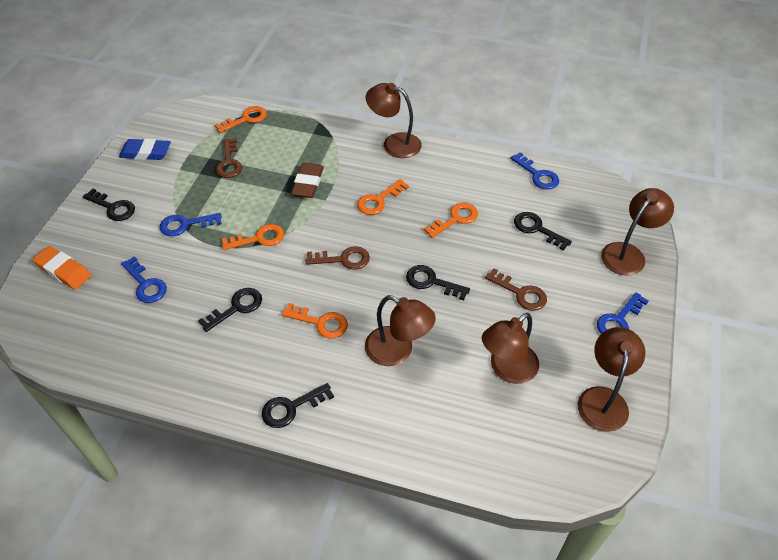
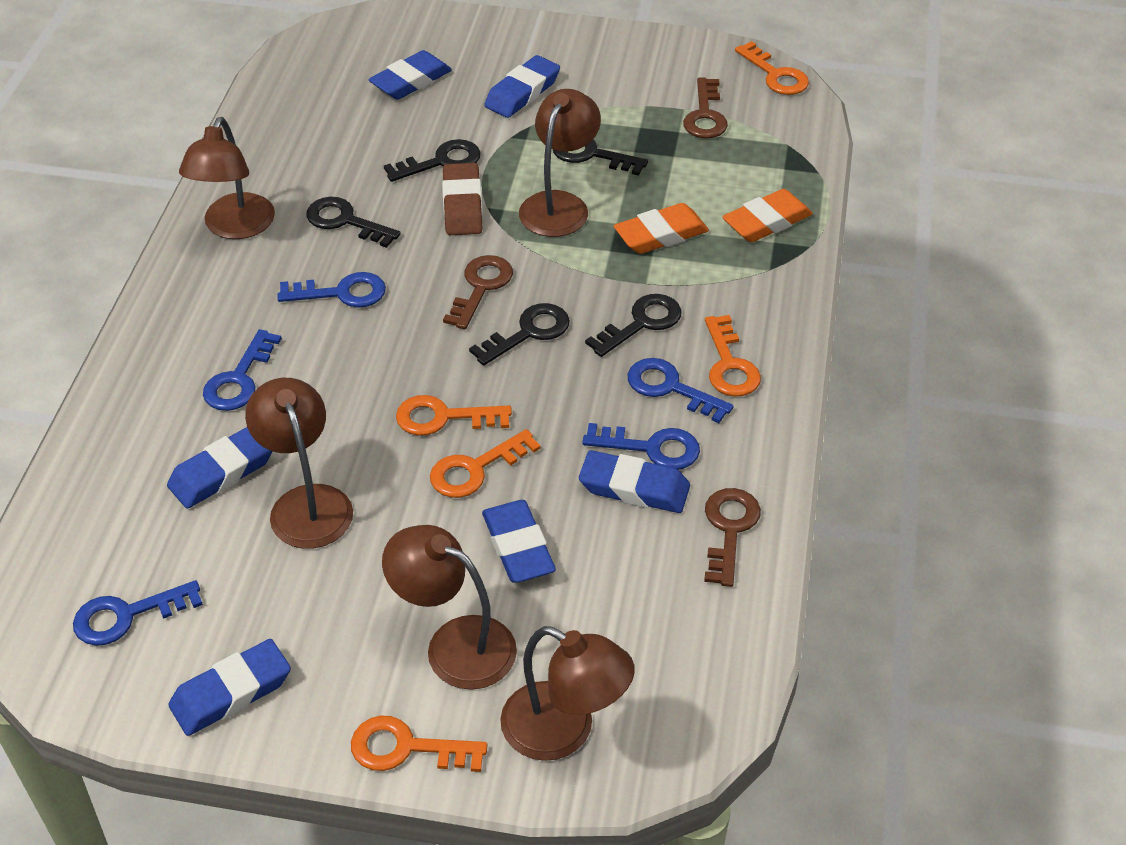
blue eraser: 1 -> 6
blue key: 4 -> 5
orange eraser: 1 -> 2

